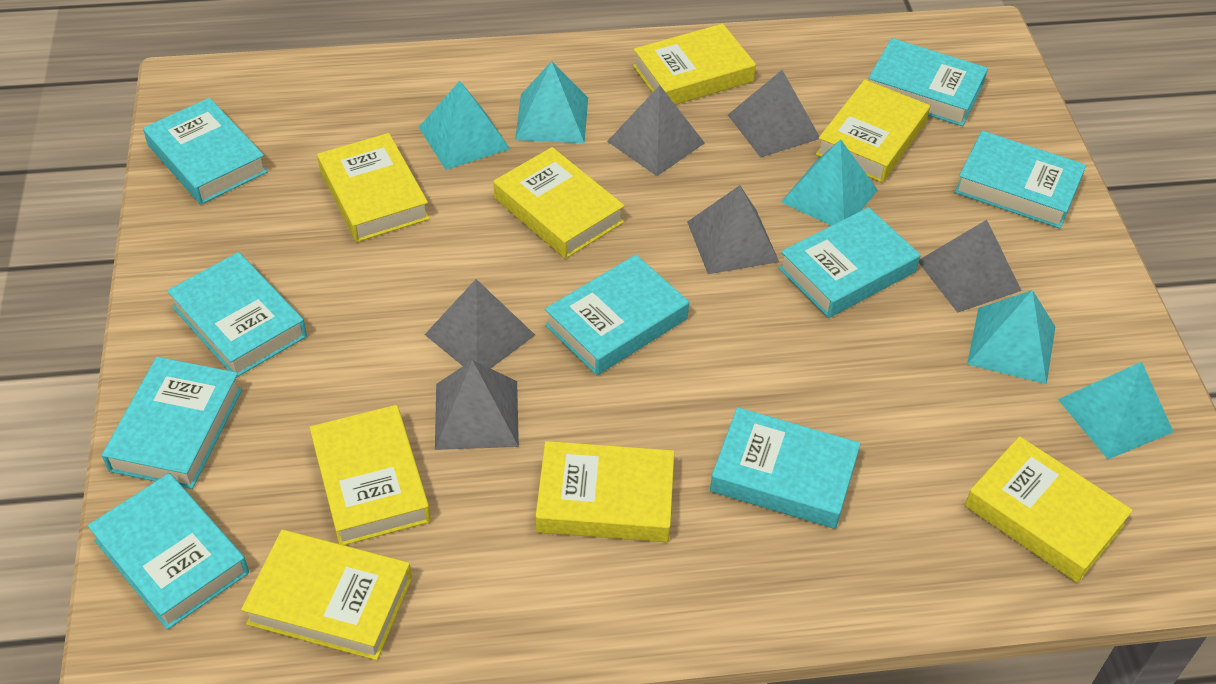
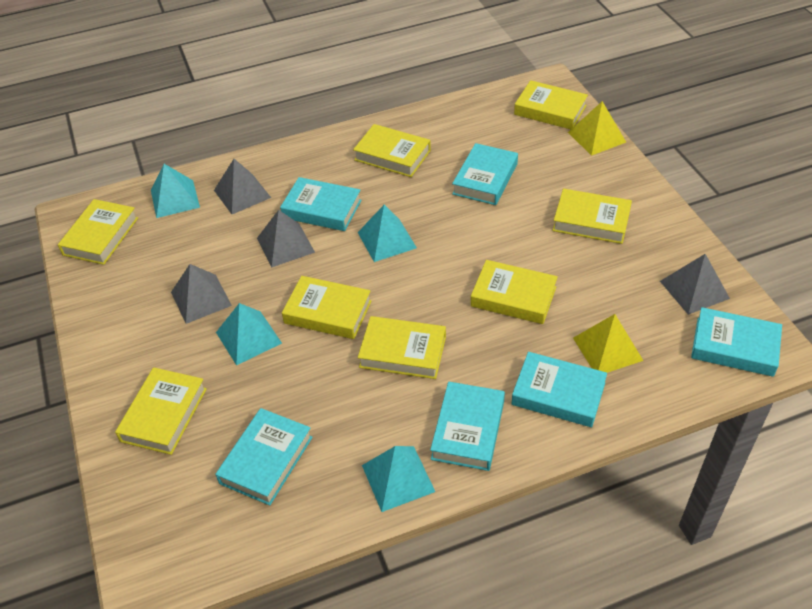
grey pyramid: 6 -> 4
turquoise book: 9 -> 6
turquoise pyramid: 5 -> 4
yellow pyramid: 0 -> 2

